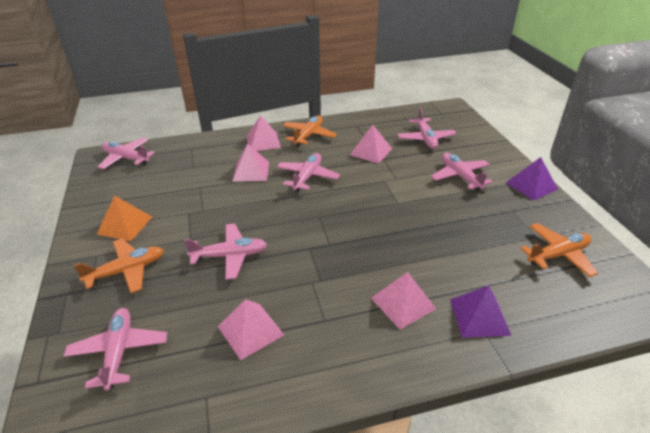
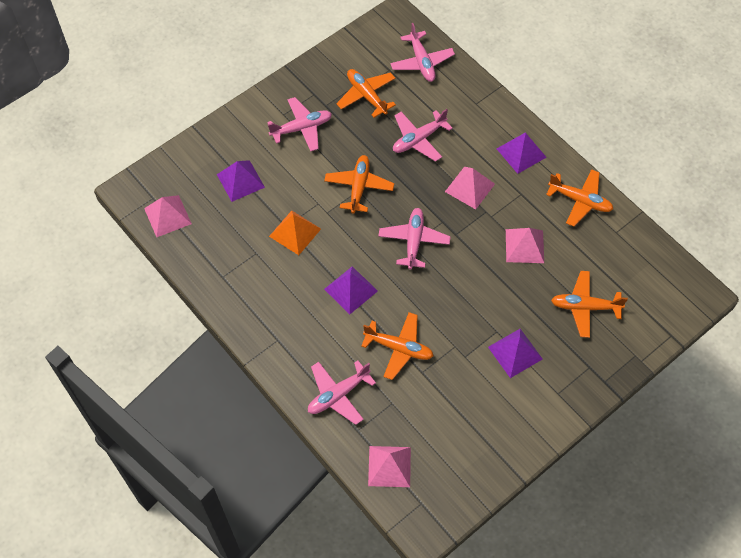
orange plane: 3 -> 5
pink plane: 6 -> 5
pink pyramid: 5 -> 4
purple pyramid: 2 -> 4

